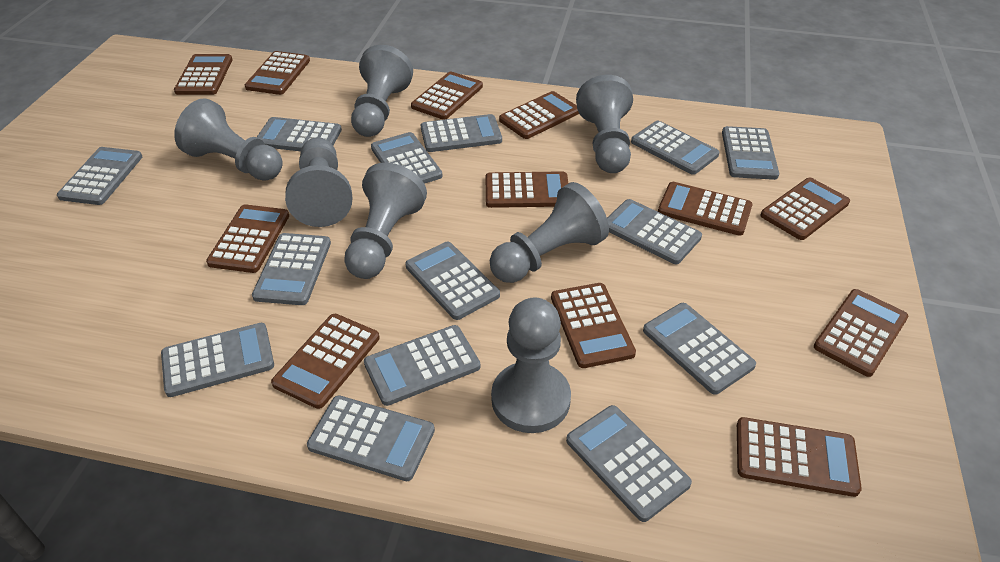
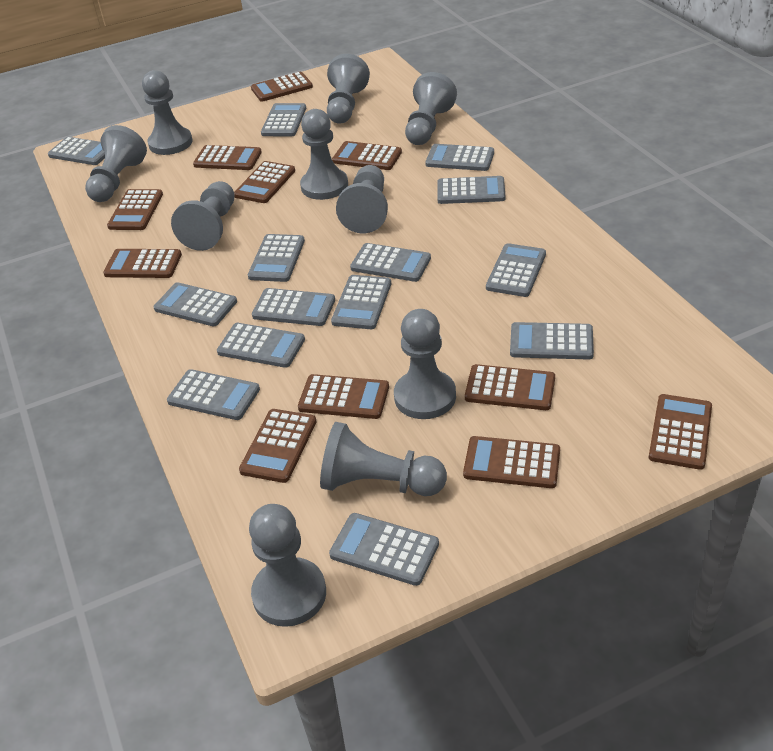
brown calculator: 12 -> 11
grey pawn: 7 -> 10

